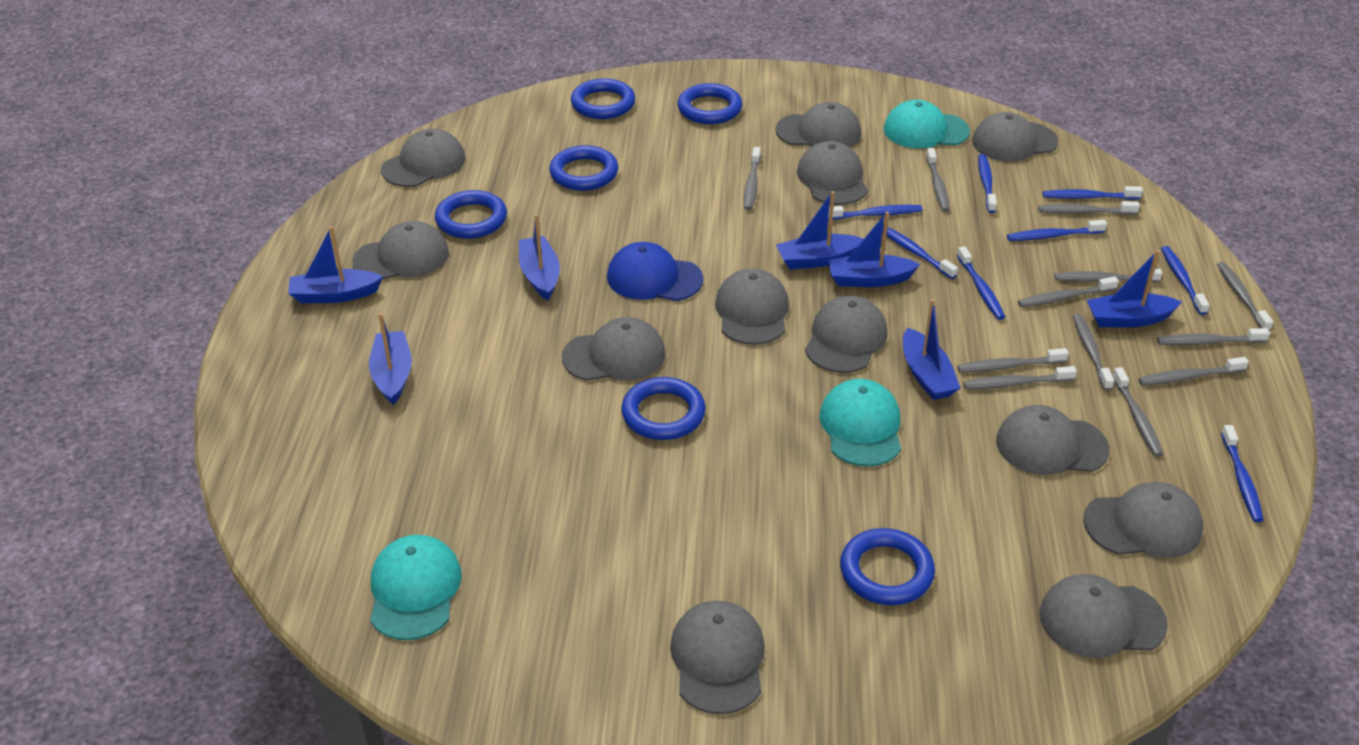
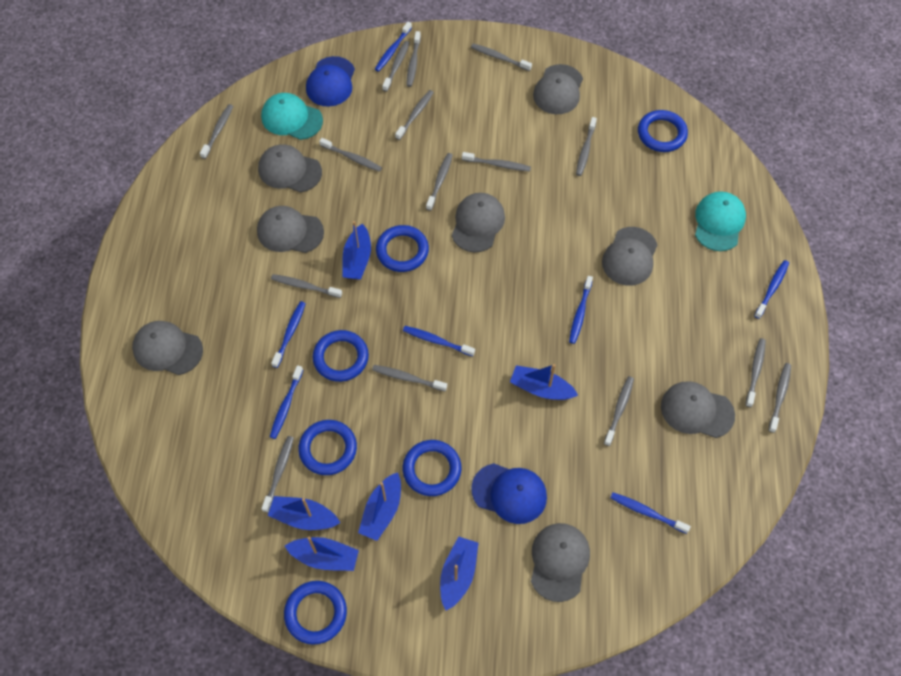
blue boat: 7 -> 6
blue cap: 1 -> 2
blue toothbrush: 8 -> 7
grey cap: 12 -> 8
grey toothbrush: 12 -> 15
turquoise cap: 3 -> 2

